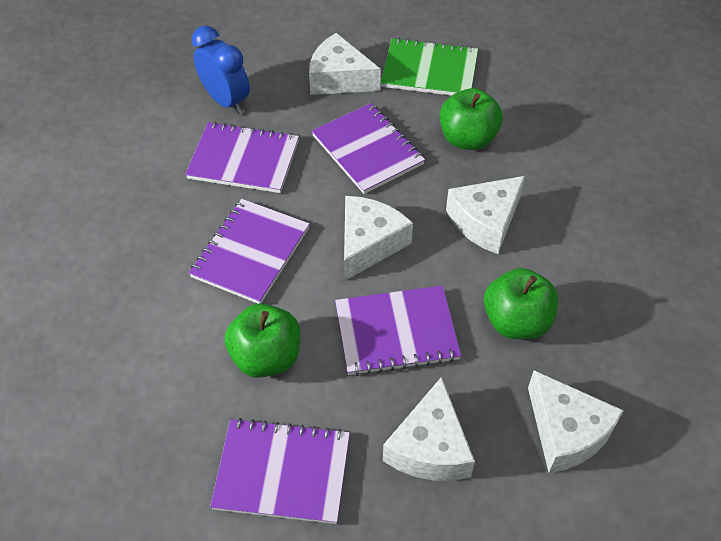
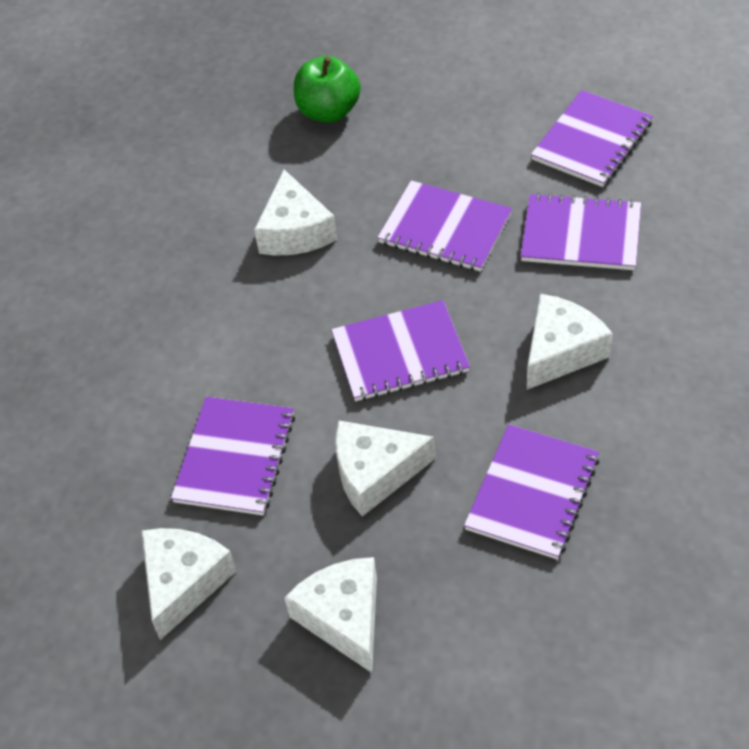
blue clock: 1 -> 0
green apple: 3 -> 1
green notebook: 1 -> 0
purple notebook: 5 -> 6

